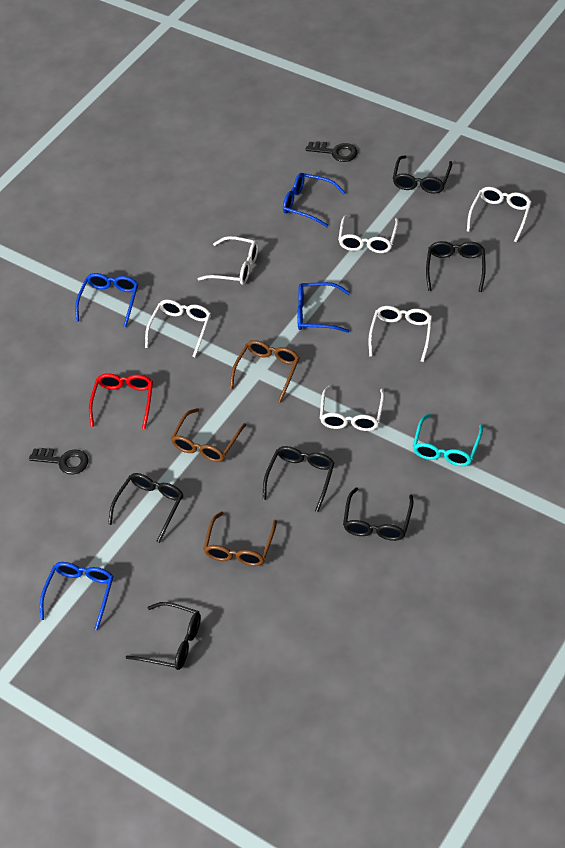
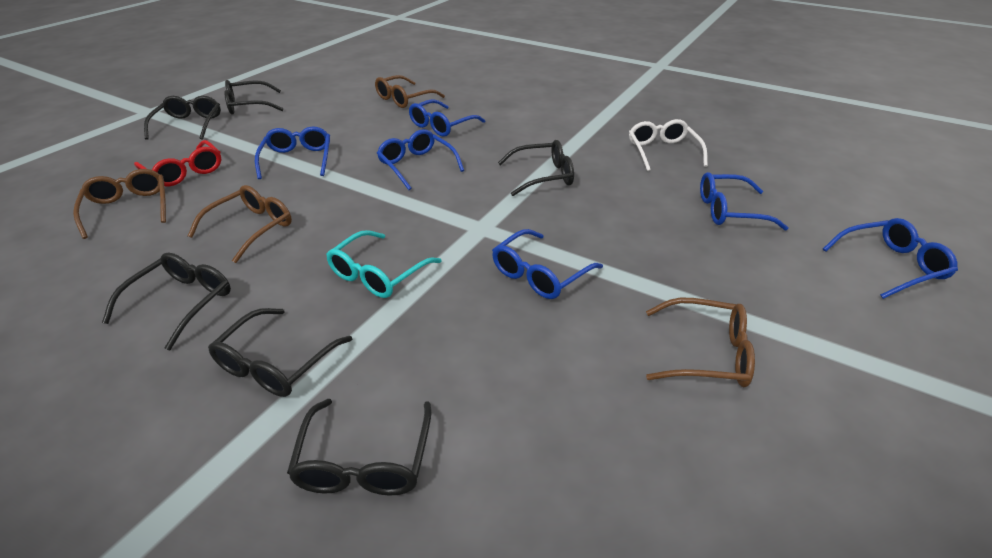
black key: 2 -> 0
blue glasses: 4 -> 6
brown glasses: 3 -> 4
white glasses: 6 -> 1

